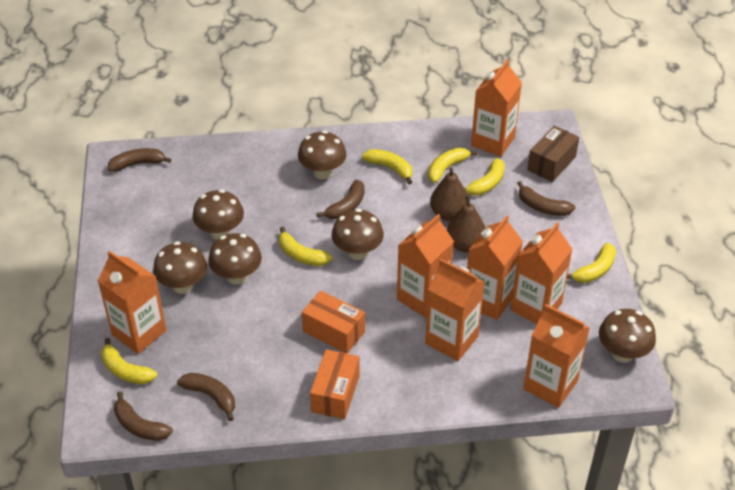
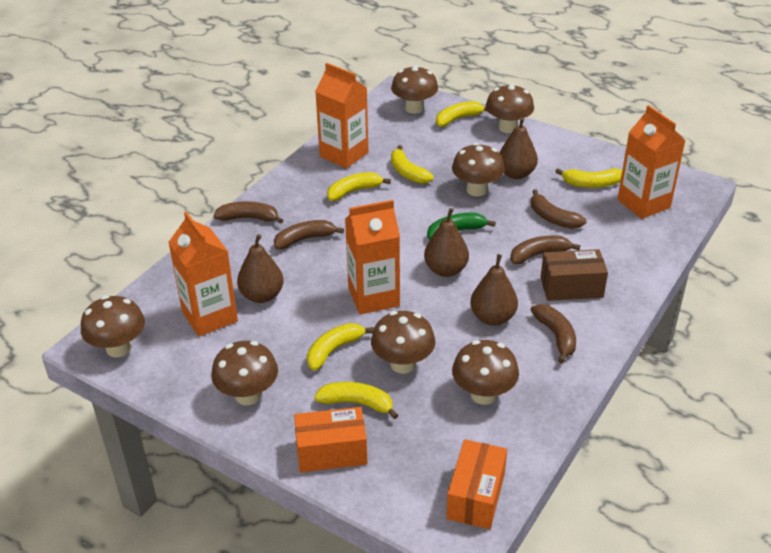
brown mushroom: 6 -> 7
brown pear: 2 -> 4
green banana: 0 -> 1
orange carton: 7 -> 4

